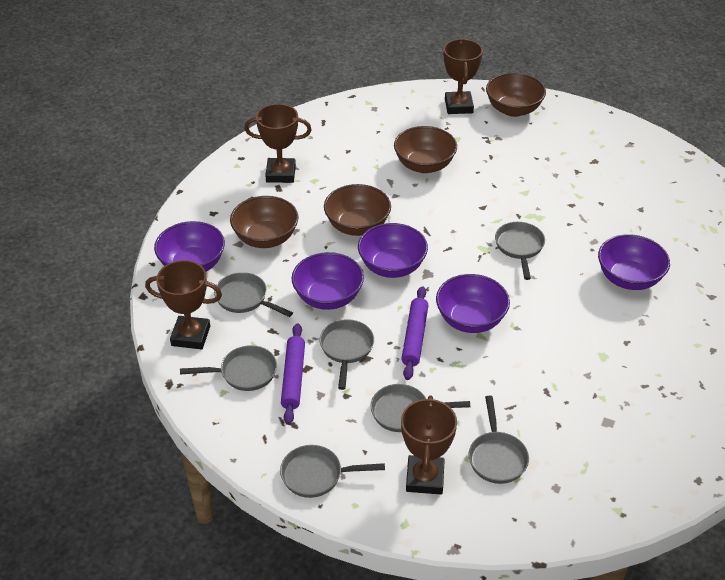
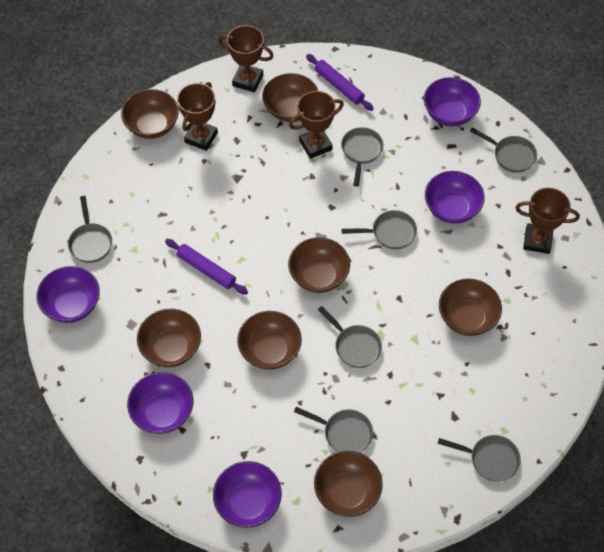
brown bowl: 4 -> 7

